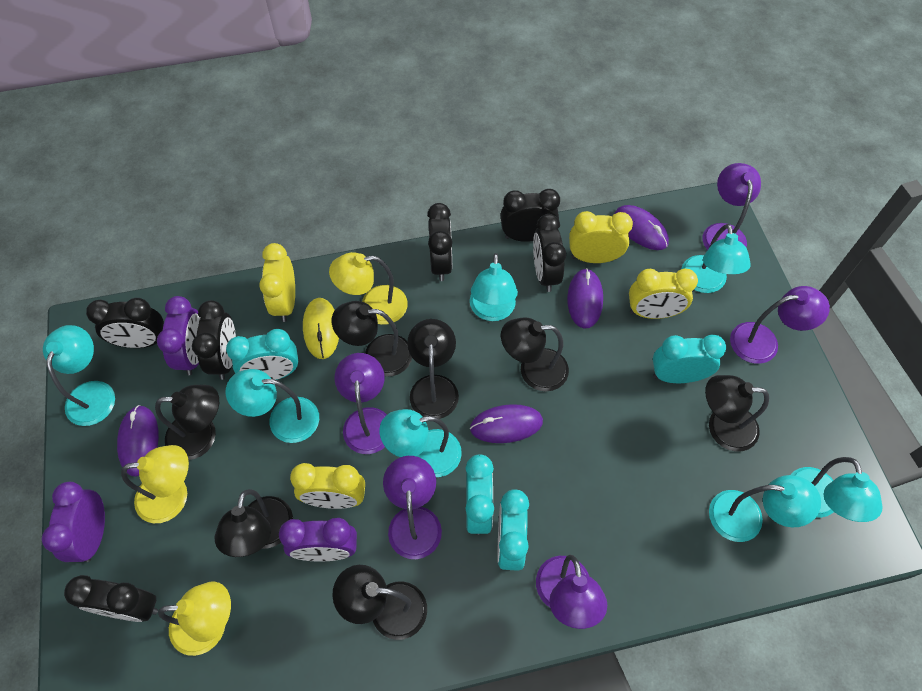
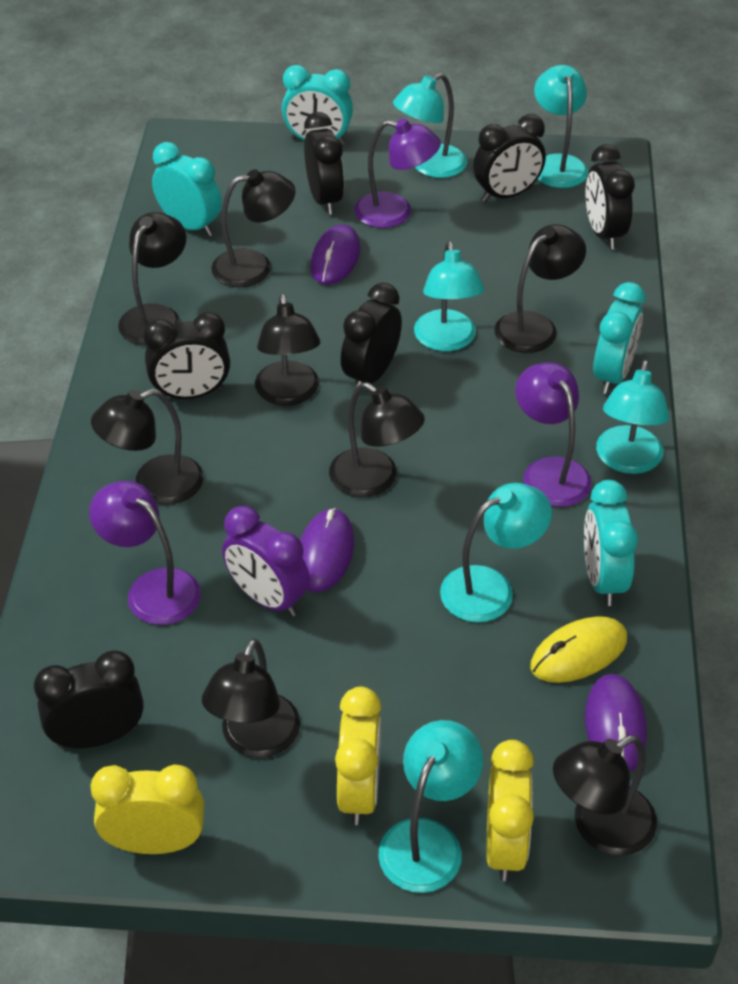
black lamp: 7 -> 8
purple clock: 3 -> 1
purple lamp: 5 -> 3
purple mouse: 4 -> 3
turquoise lamp: 7 -> 6
yellow clock: 4 -> 3
yellow lamp: 3 -> 0

